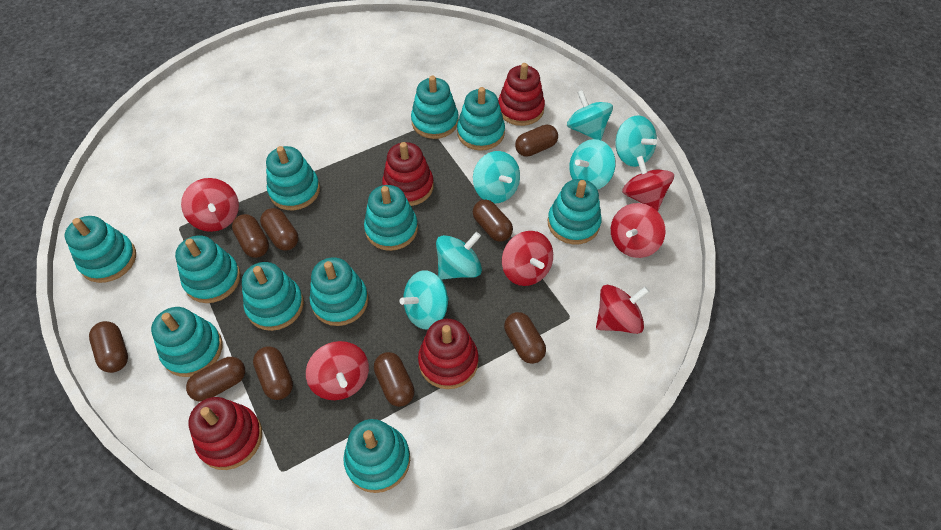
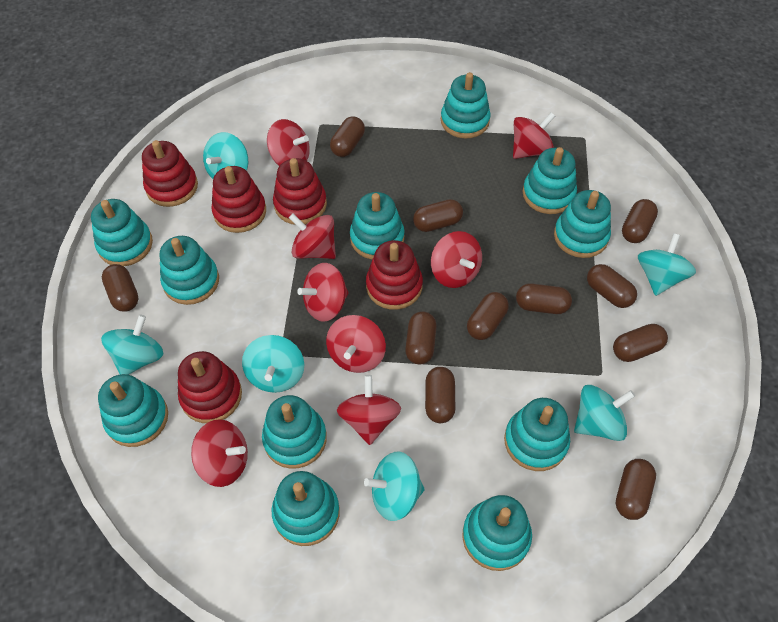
brown capsule: 9 -> 11
red spinning top: 6 -> 8
red stacking toy: 4 -> 5

